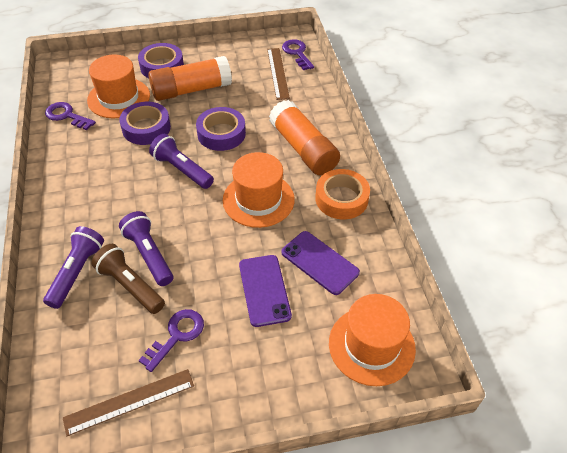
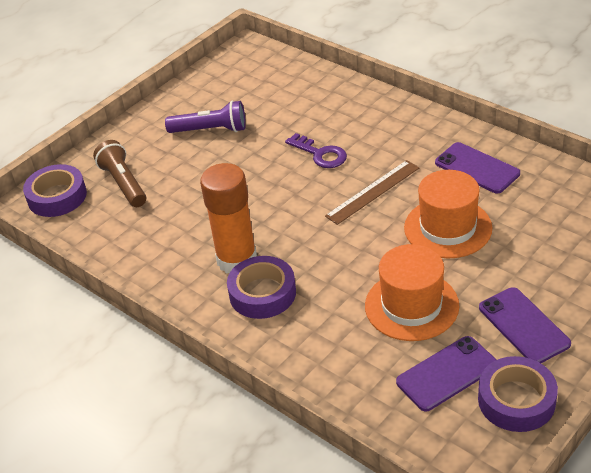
brown ruler: 2 -> 1
orange glue stick: 2 -> 1
orange hat: 3 -> 2
orange tape: 1 -> 0
purple flashlight: 3 -> 1
purple key: 3 -> 1
purple phone: 2 -> 3

